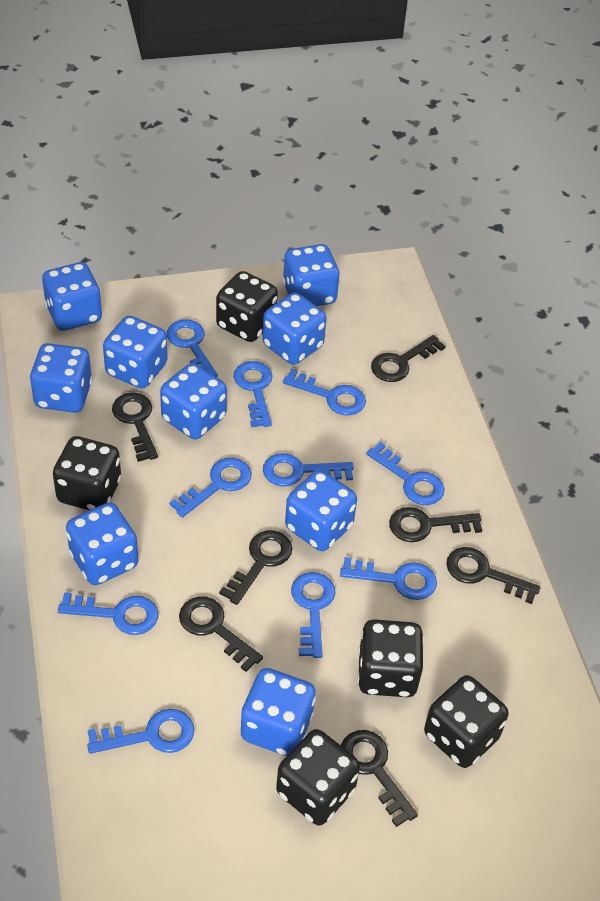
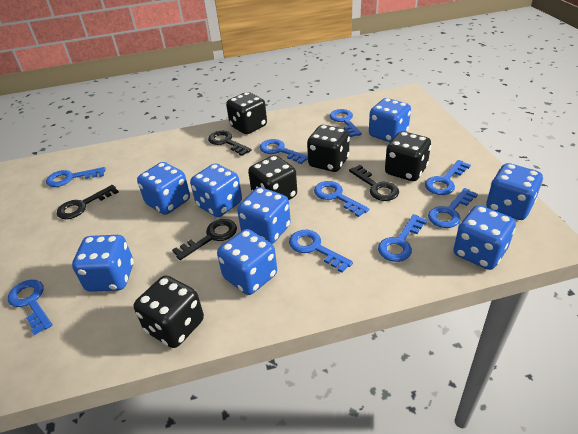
black key: 7 -> 4
blue dice: 9 -> 8
blue key: 10 -> 9

